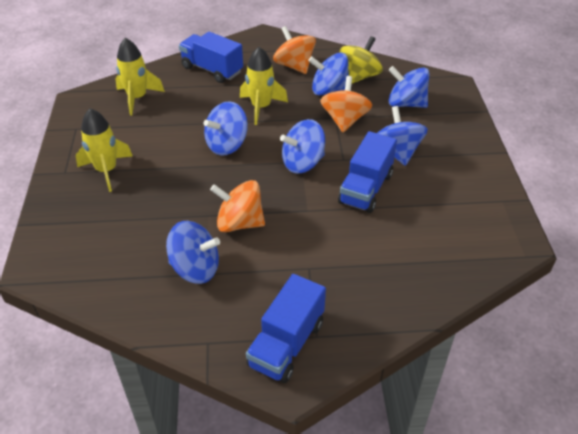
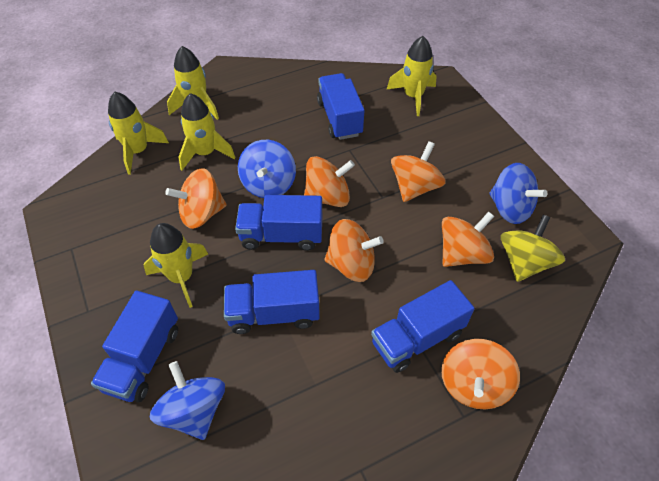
blue spinning top: 6 -> 3
blue truck: 3 -> 5
orange spinning top: 3 -> 6
yellow rocket: 3 -> 5

